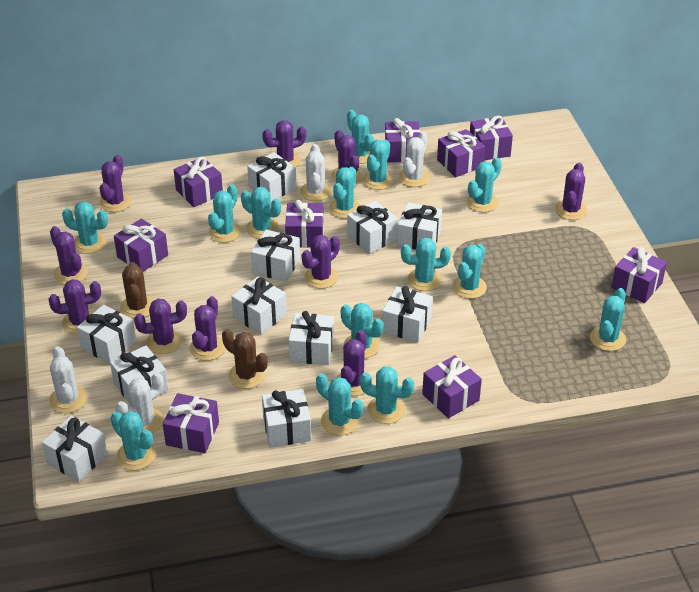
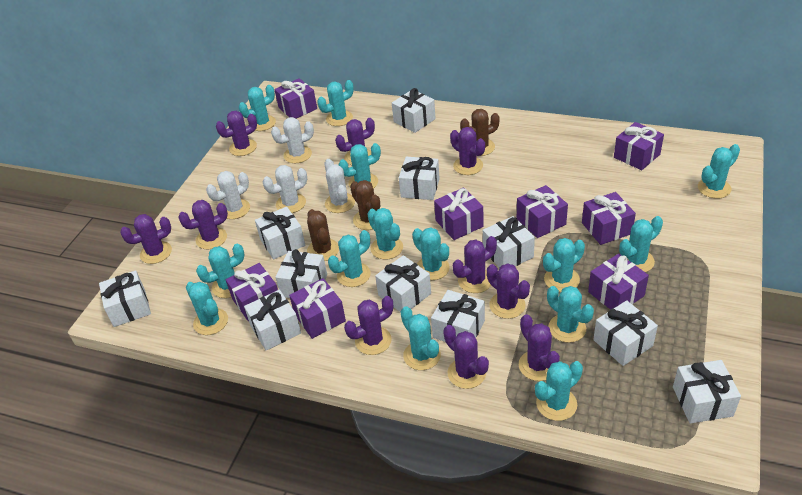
brown cactus: 2 -> 3
purple gift: 9 -> 8

